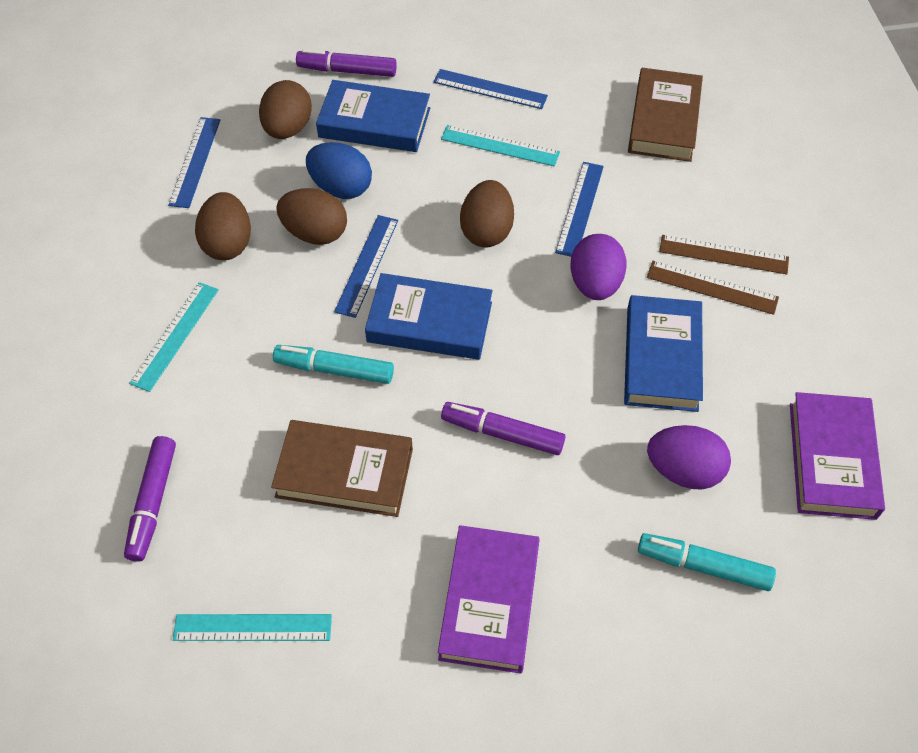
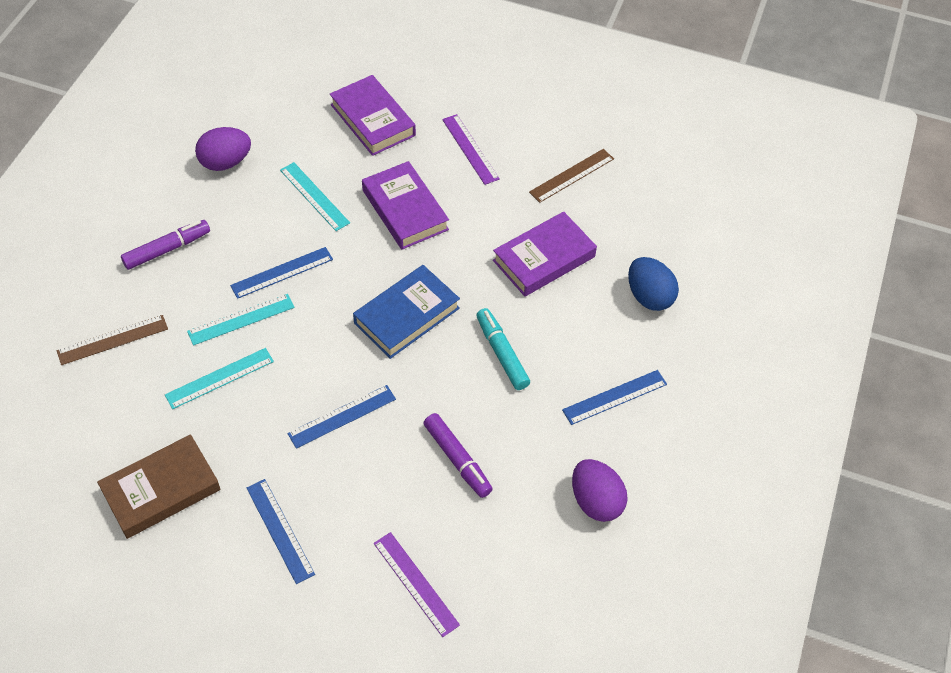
blue book: 3 -> 1
brown book: 2 -> 1
brown egg: 4 -> 0
purple book: 2 -> 3
purple marker: 3 -> 2
purple ruler: 0 -> 2
turquoise marker: 2 -> 1

